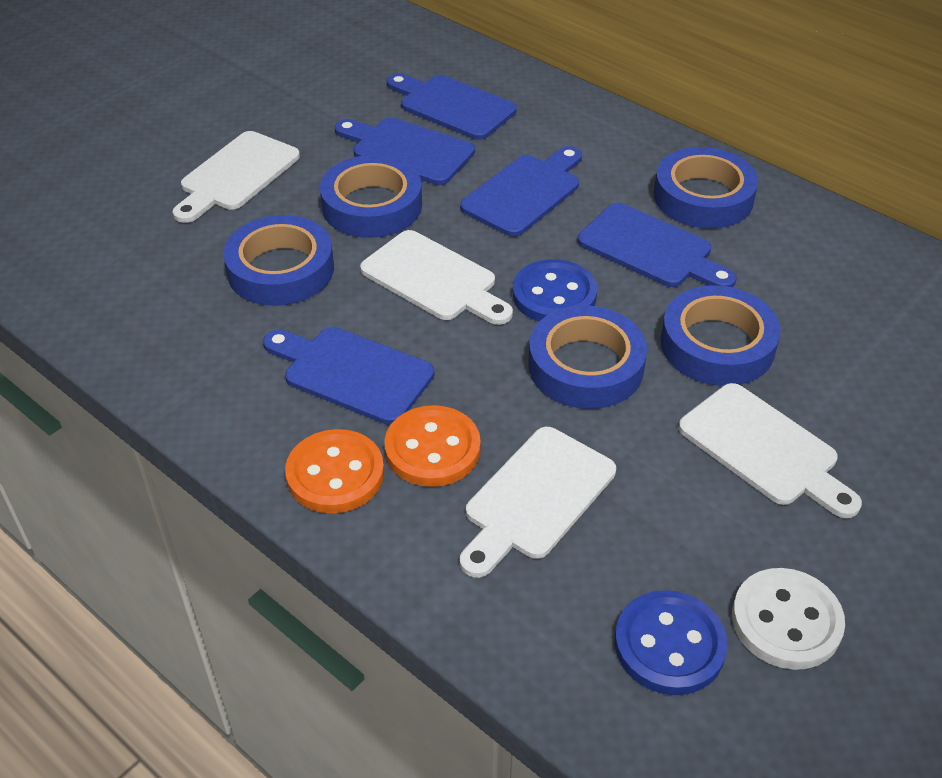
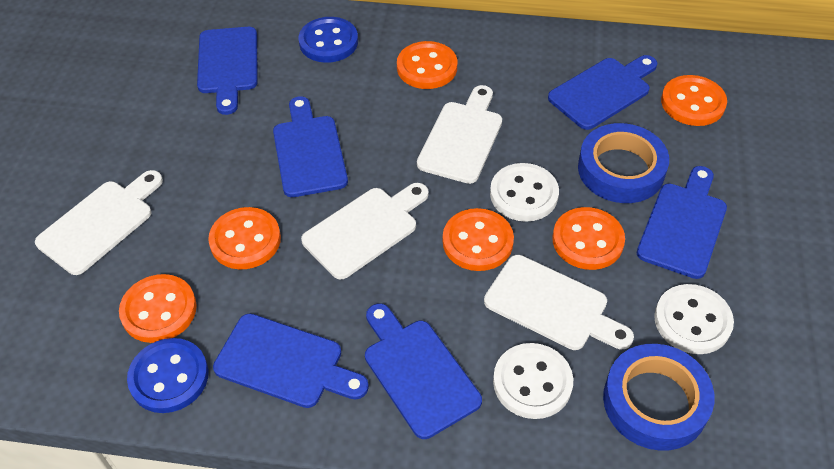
blue cutting board: 5 -> 6
blue tape: 5 -> 2
orange button: 2 -> 6
white button: 1 -> 3

